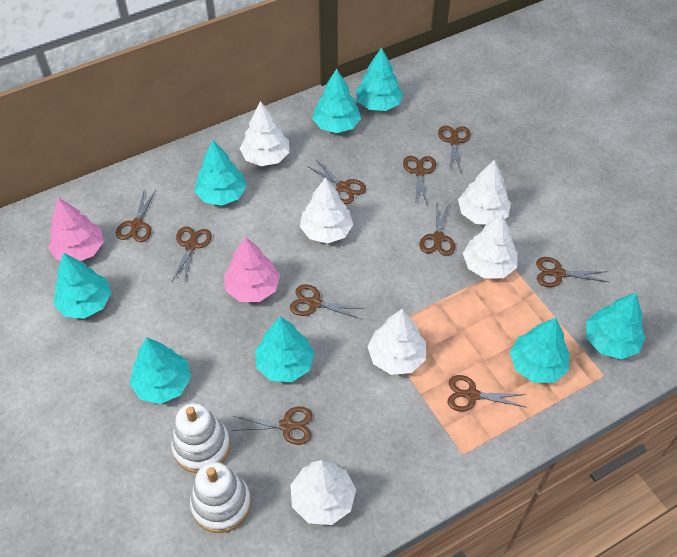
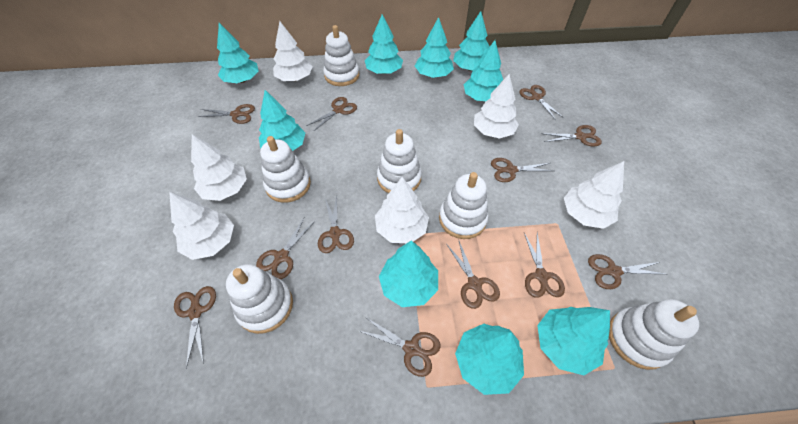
brown scissors: 10 -> 12
pink tree: 2 -> 0
turquoise tree: 8 -> 9
white stacking toy: 2 -> 6

